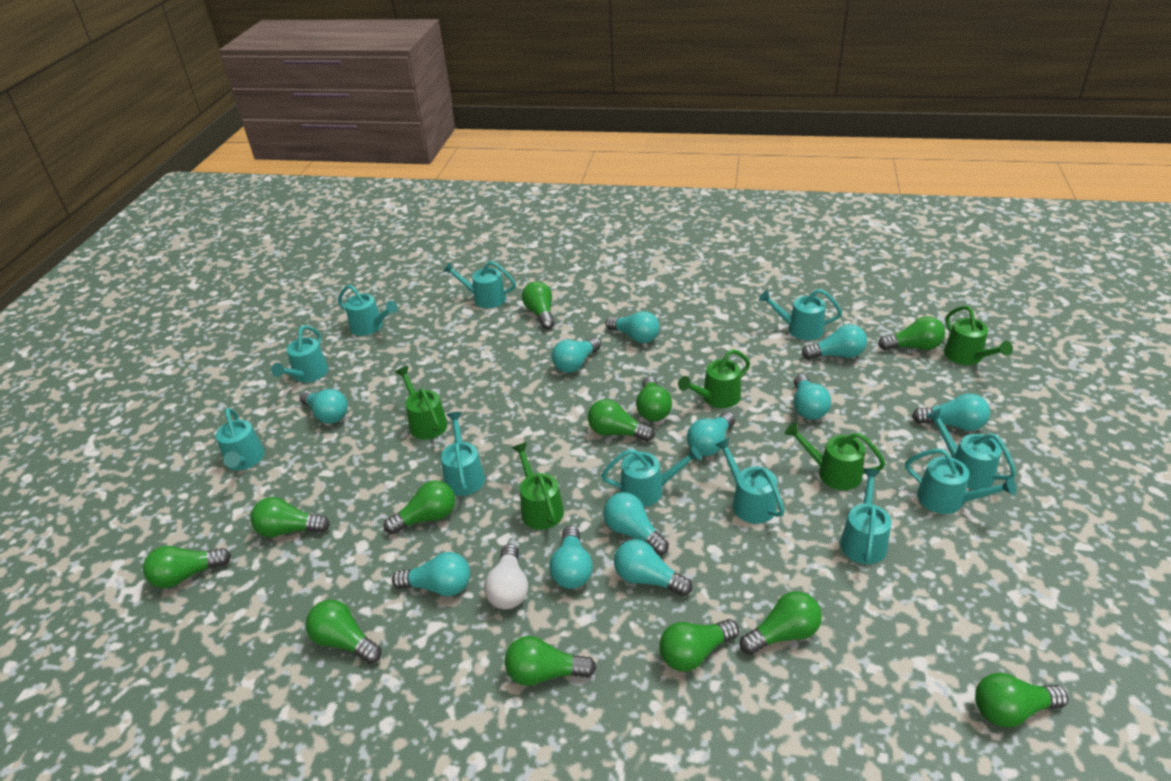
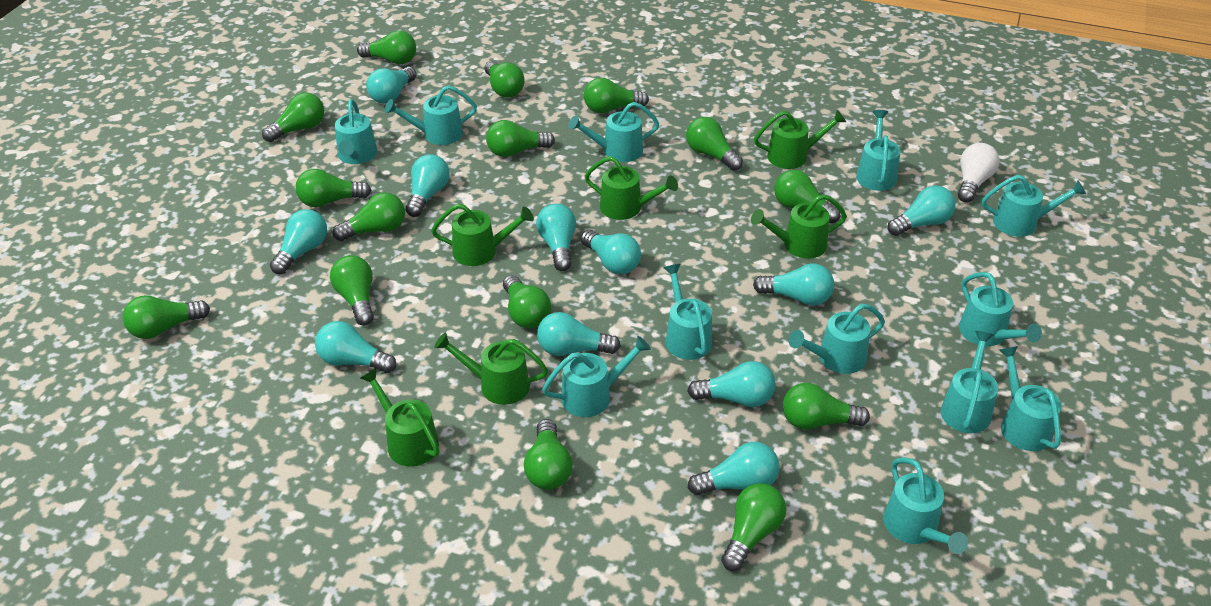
green light bulb: 12 -> 15
green watering can: 5 -> 6
turquoise watering can: 11 -> 12

